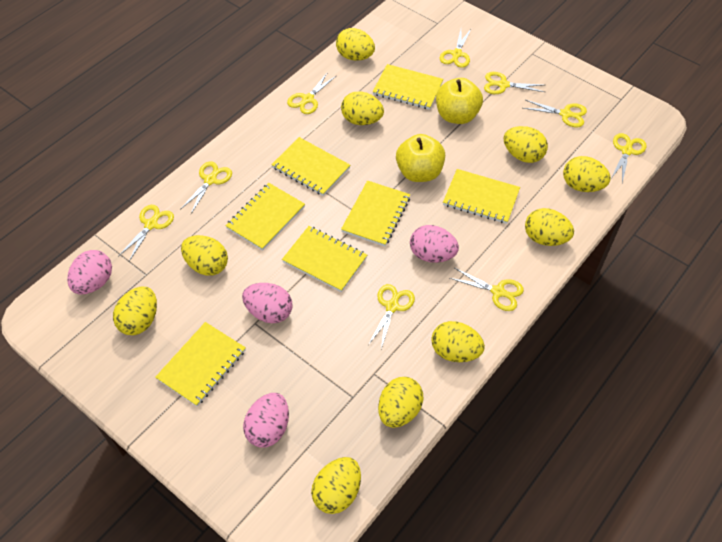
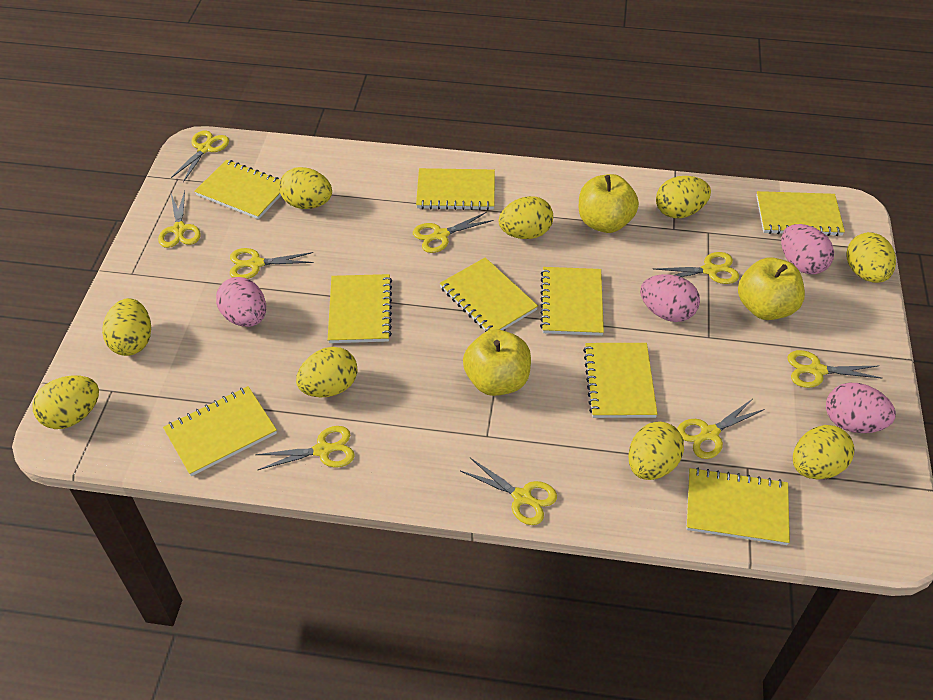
yellow apple: 2 -> 3
yellow egg: 10 -> 9
yellow notebook: 7 -> 9

